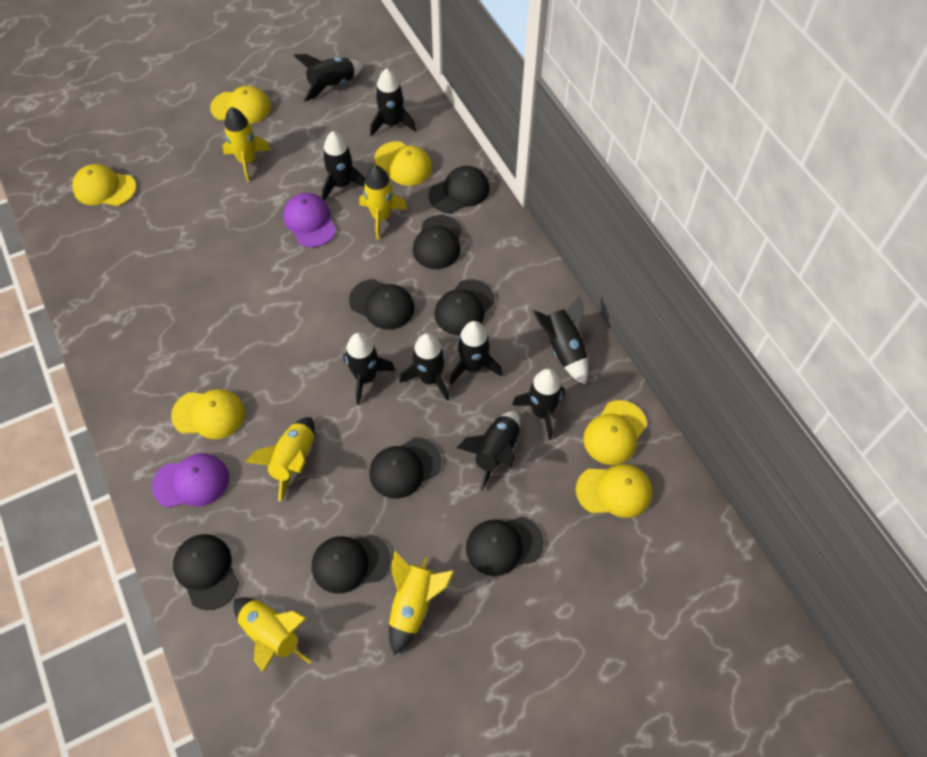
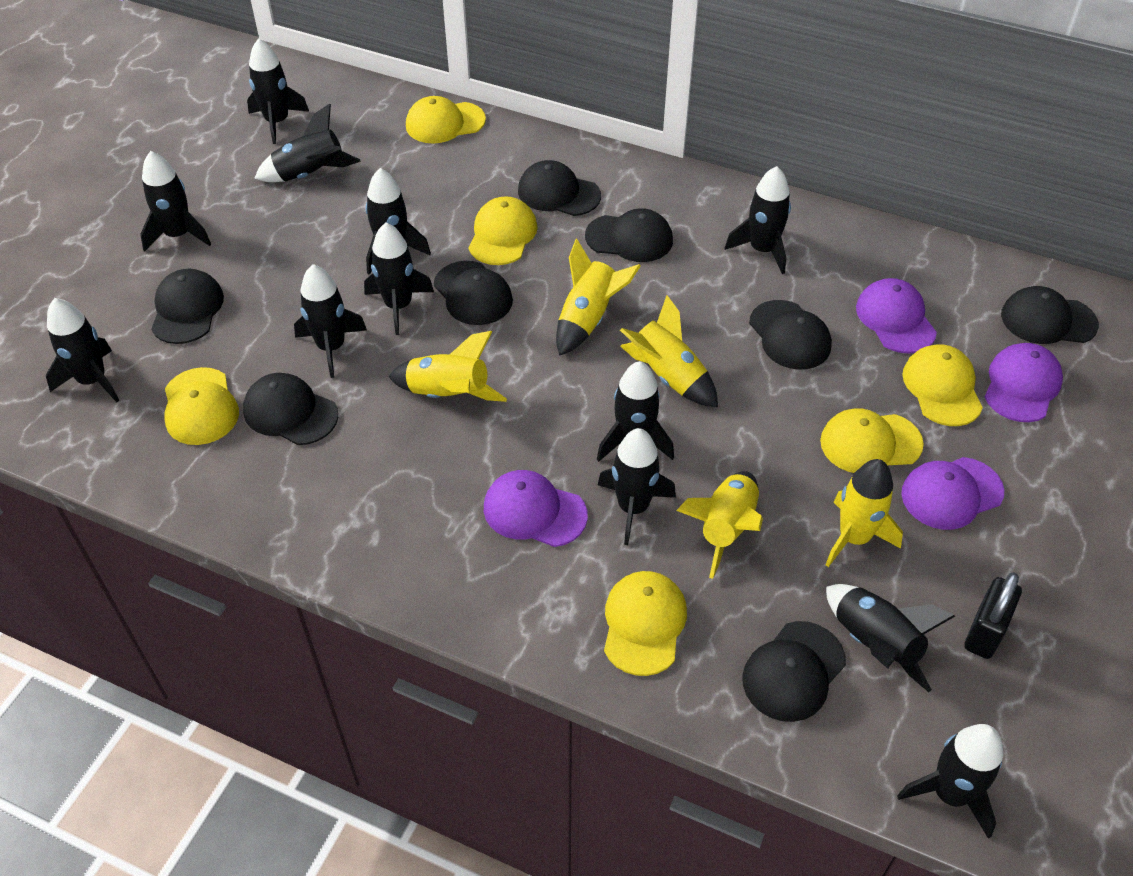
black padlock: 0 -> 1
black rocket: 9 -> 12
purple cap: 2 -> 4

